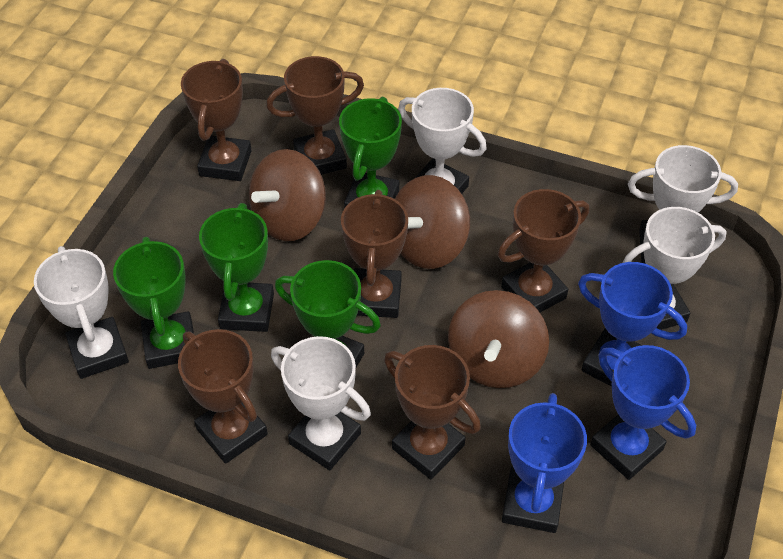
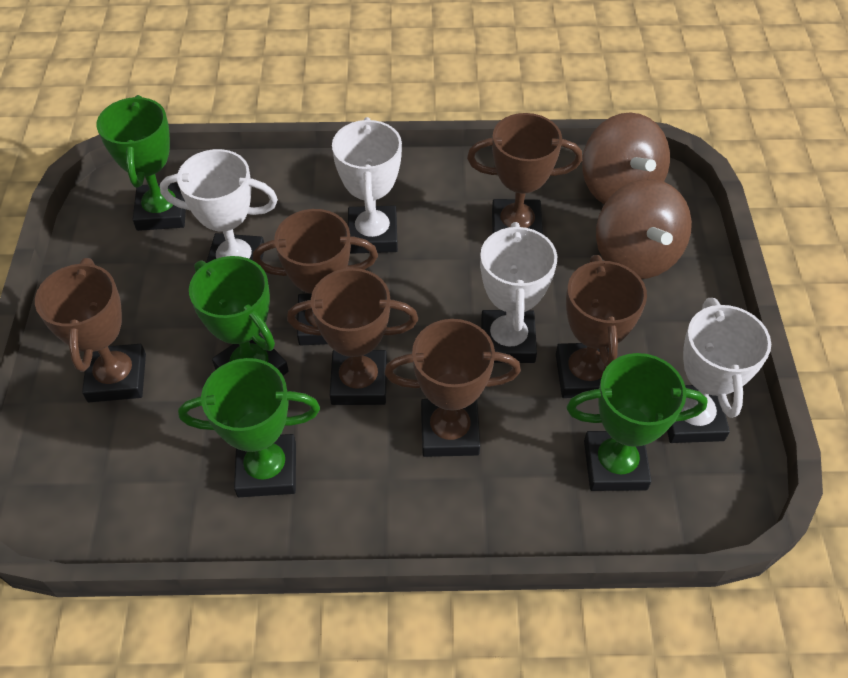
blue trophy: 3 -> 0
brown spinning top: 3 -> 2
white trophy: 5 -> 4

